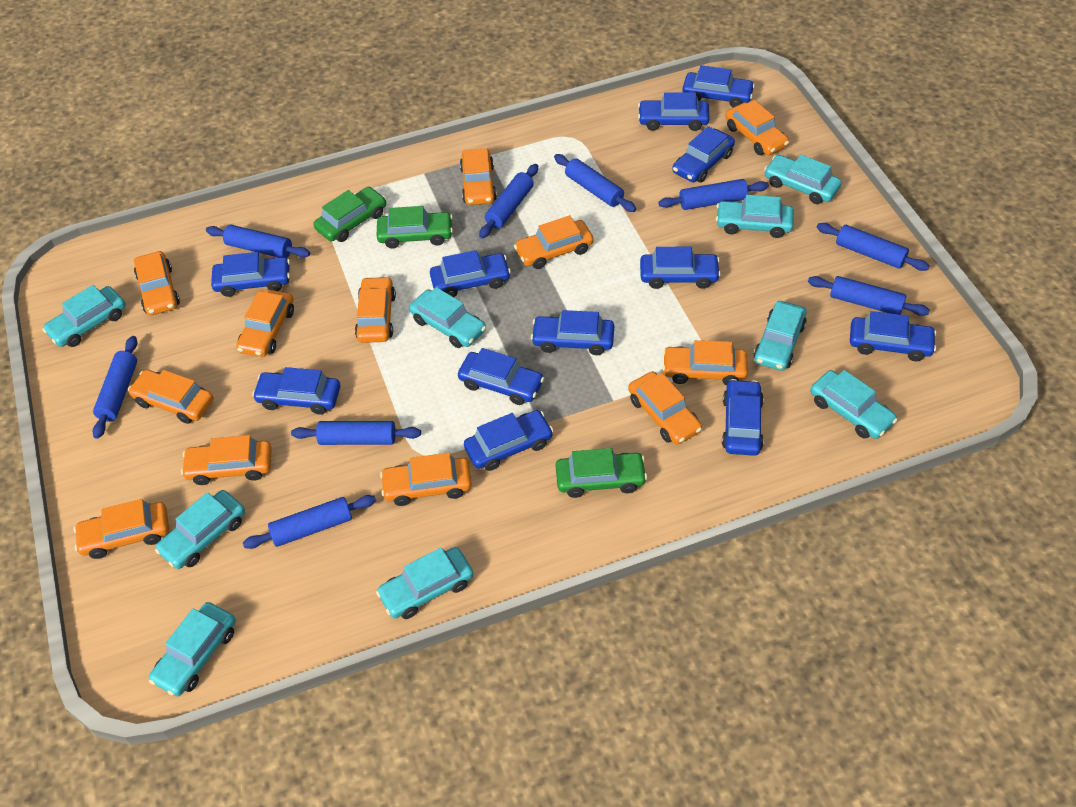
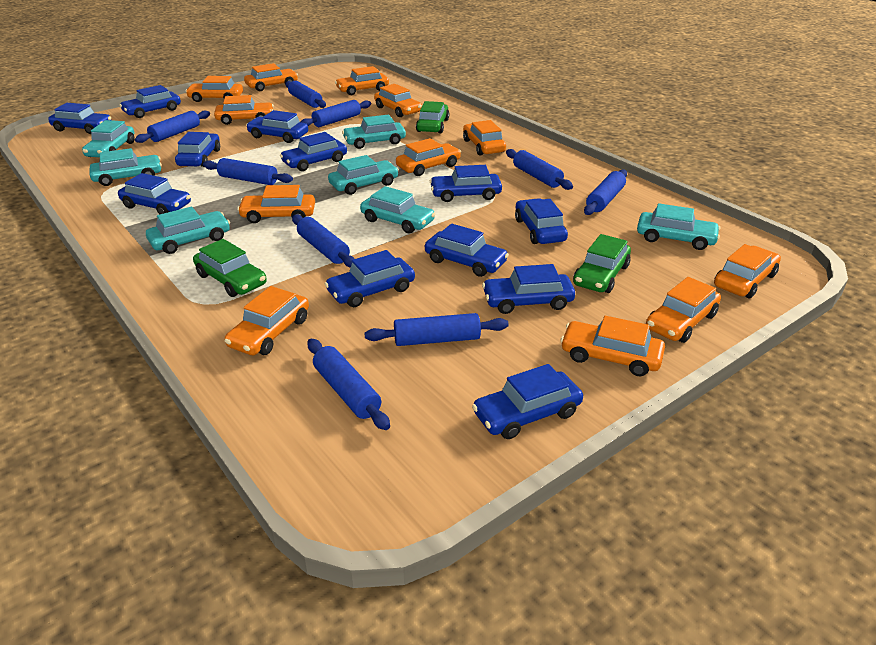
turquoise car: 9 -> 7

